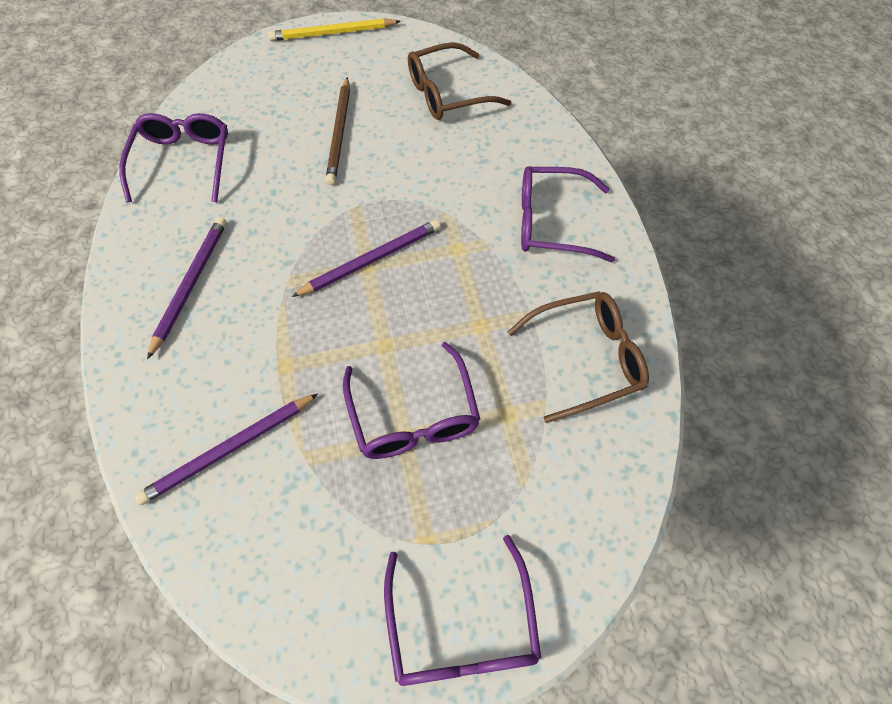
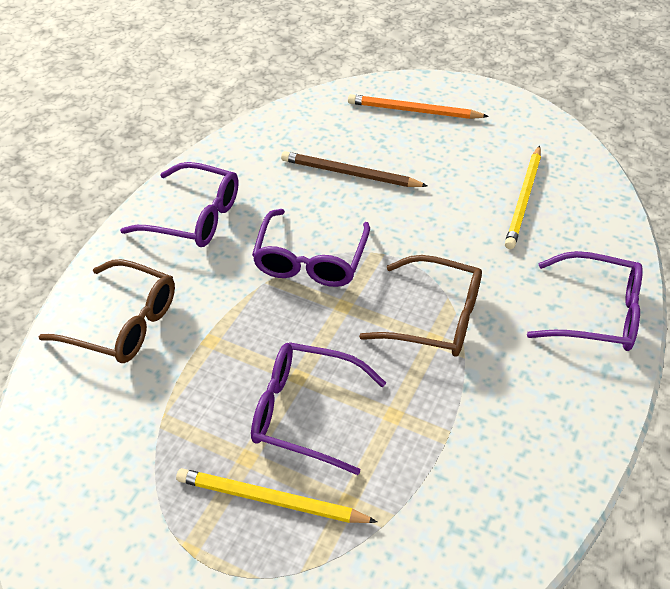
orange pencil: 0 -> 1
purple pencil: 3 -> 0
yellow pencil: 1 -> 2

